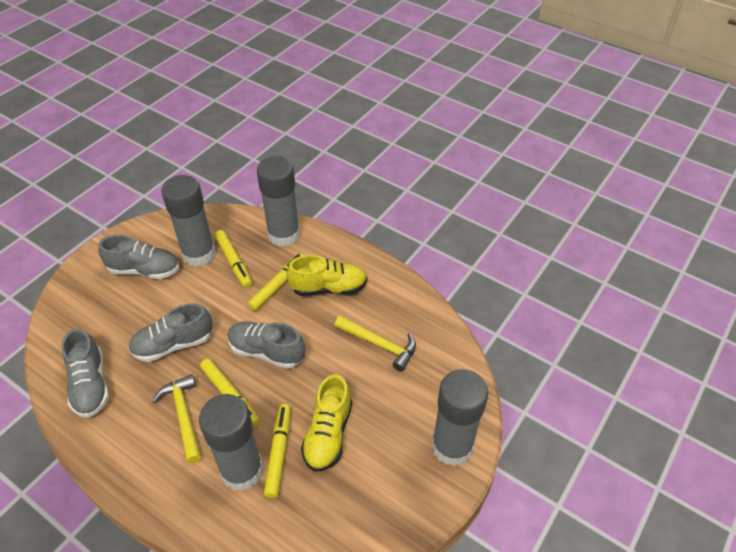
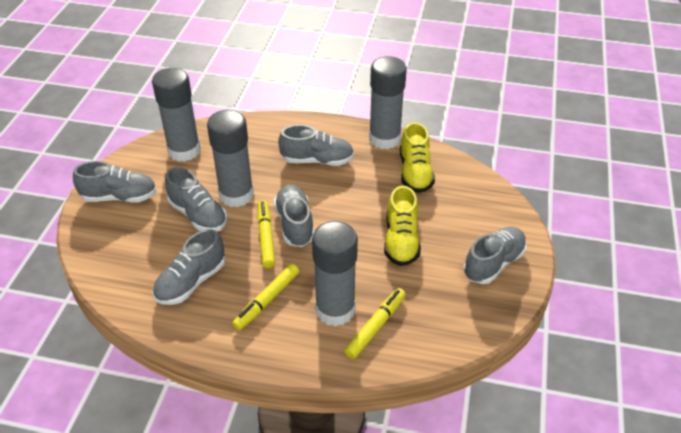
grey shoe: 4 -> 6
yellow hammer: 2 -> 0
yellow marker: 4 -> 3

